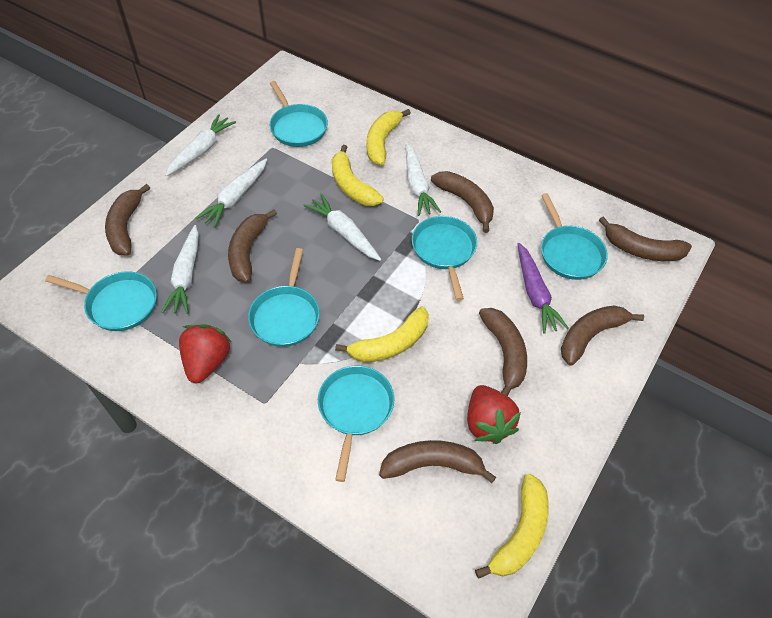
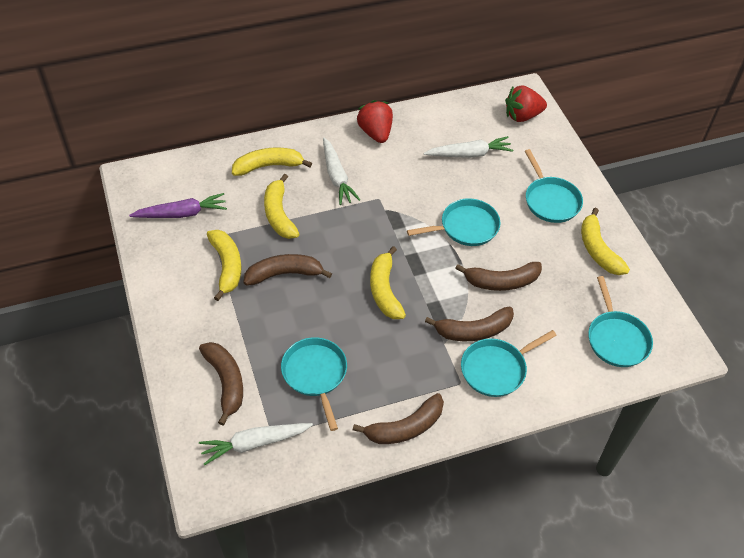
brown banana: 7 -> 5
turquoise pan: 6 -> 5
white carrot: 5 -> 3
yellow banana: 4 -> 5

